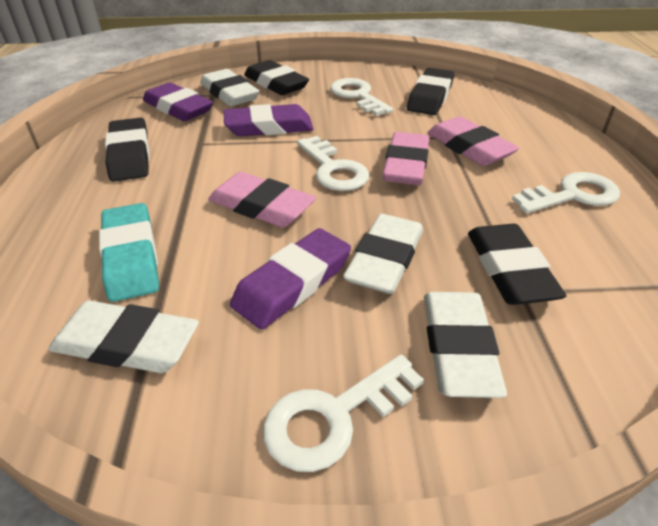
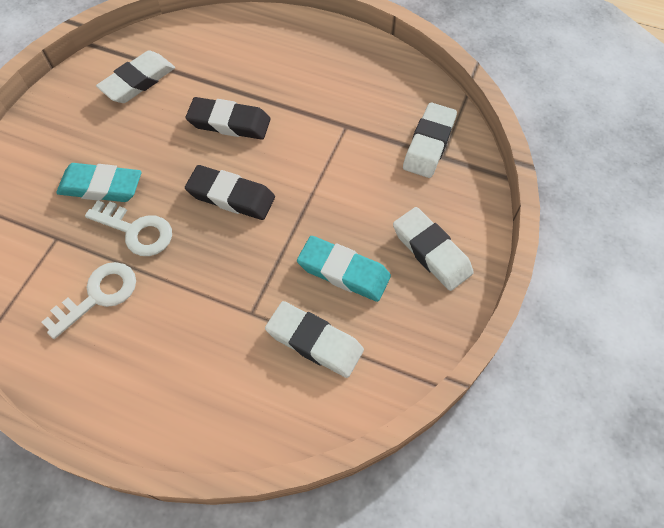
black eraser: 4 -> 2
pink eraser: 3 -> 0
purple eraser: 3 -> 0
turquoise eraser: 1 -> 2
white key: 4 -> 2

